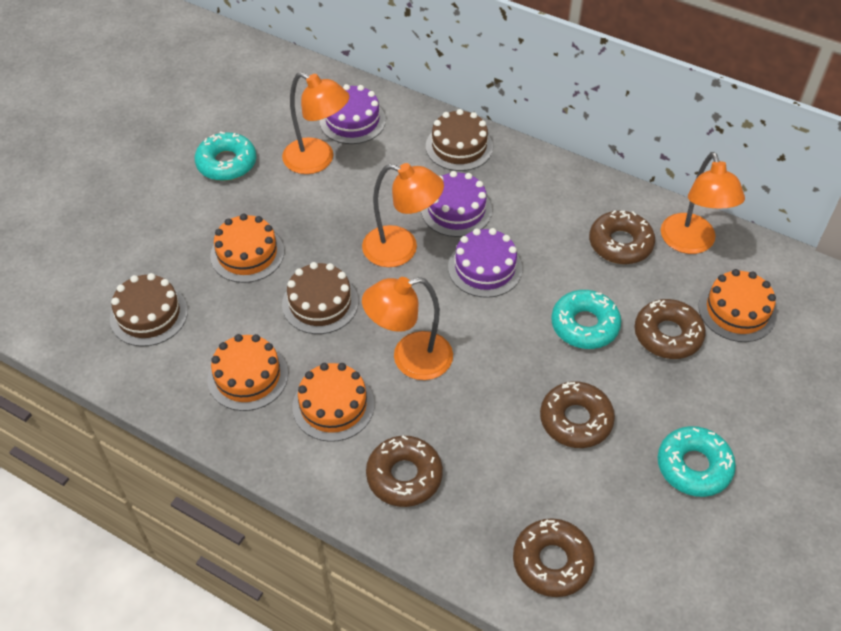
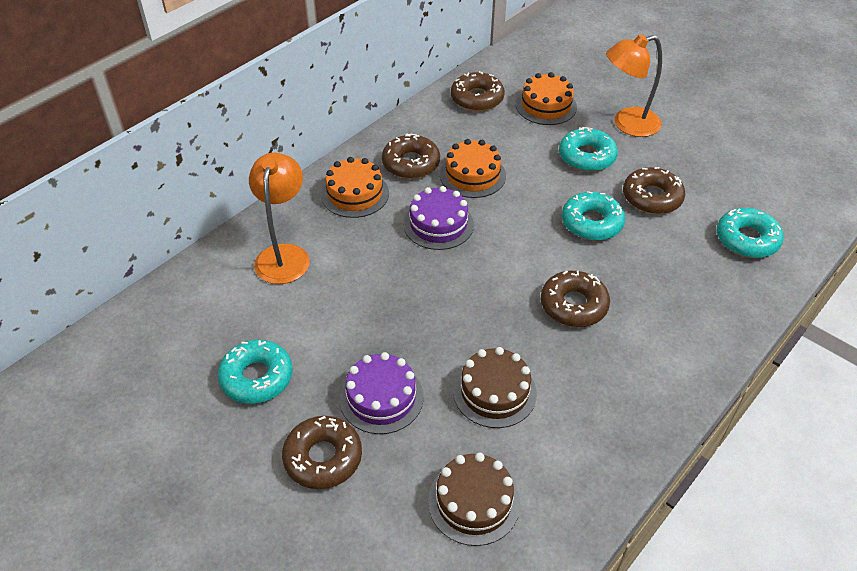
brown cake: 3 -> 2
orange cake: 4 -> 3
orange lamp: 4 -> 2
purple cake: 3 -> 2
turquoise donut: 3 -> 4

